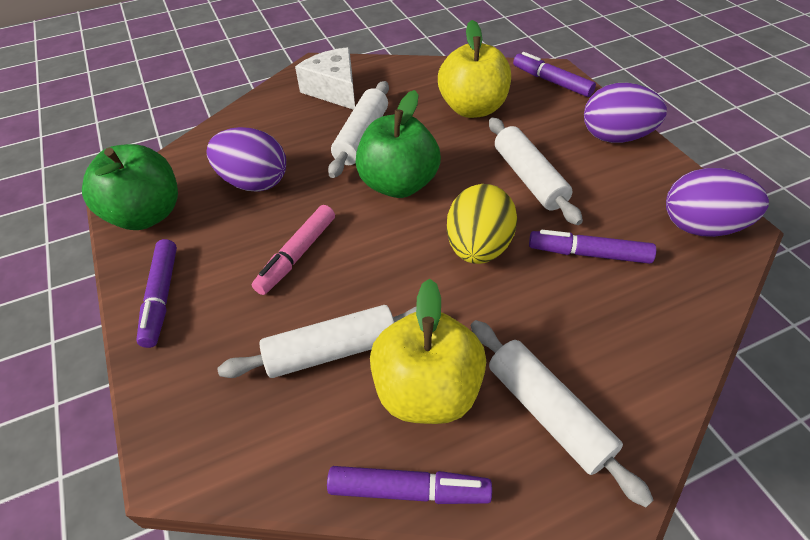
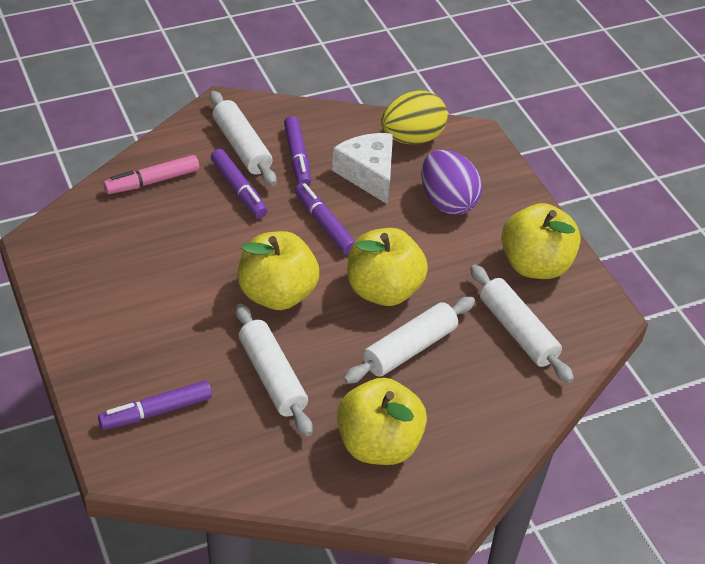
green apple: 2 -> 0
purple egg: 3 -> 1
yellow apple: 2 -> 4

